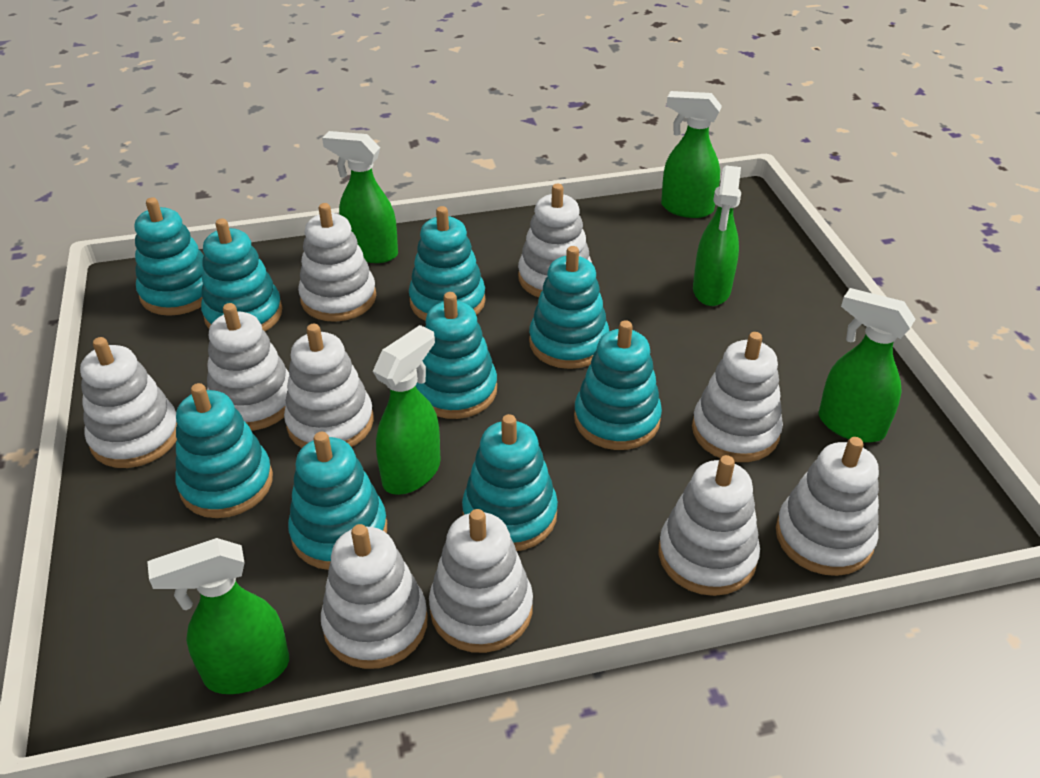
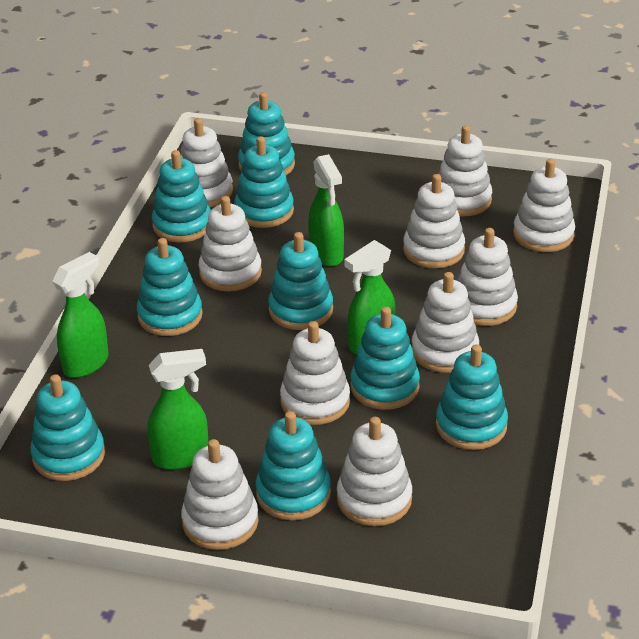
green spray bottle: 6 -> 4

